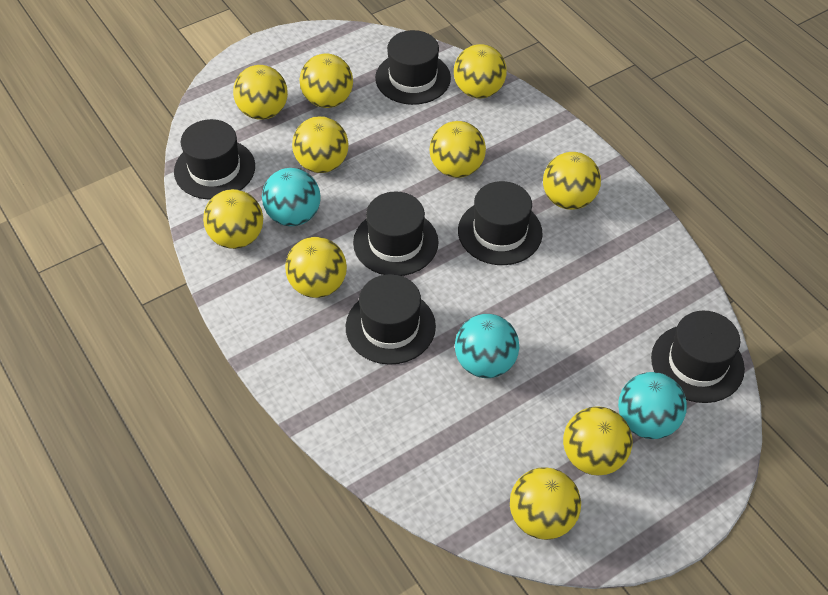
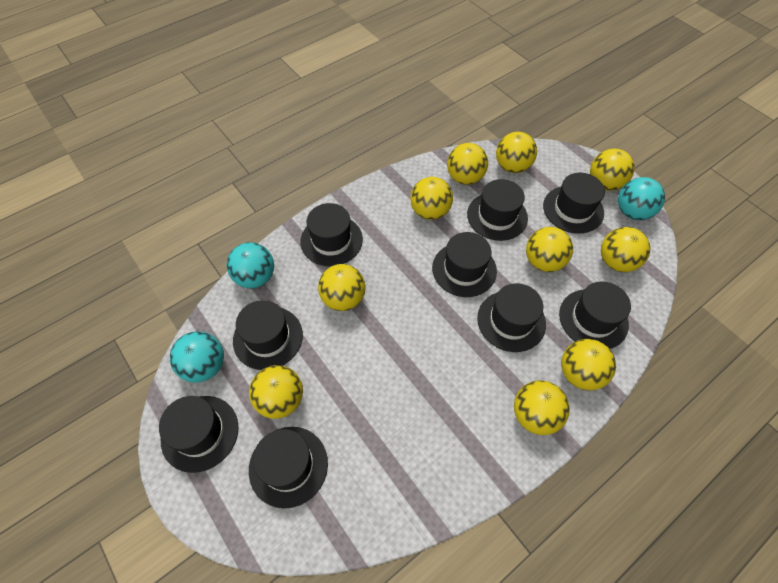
black hat: 6 -> 9

